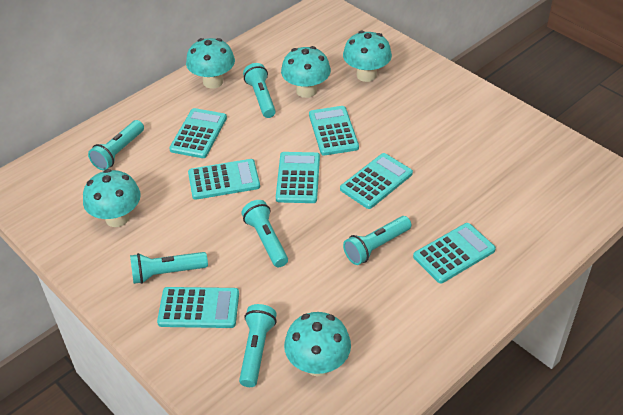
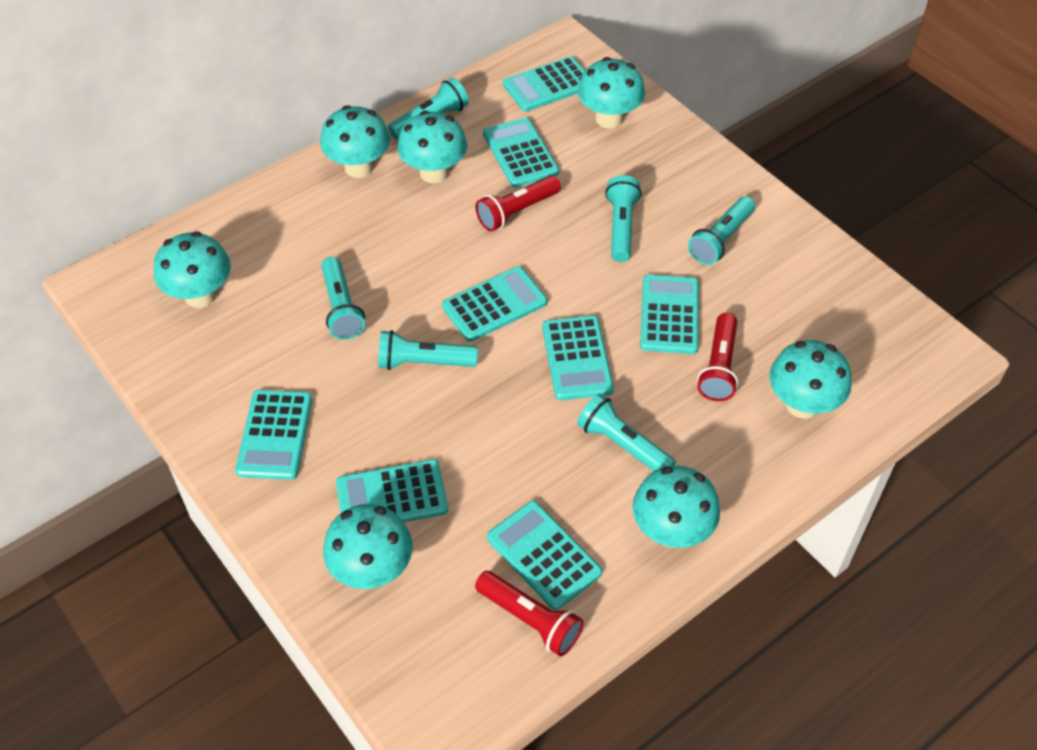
red flashlight: 0 -> 3
turquoise calculator: 7 -> 8
turquoise mushroom: 5 -> 7

